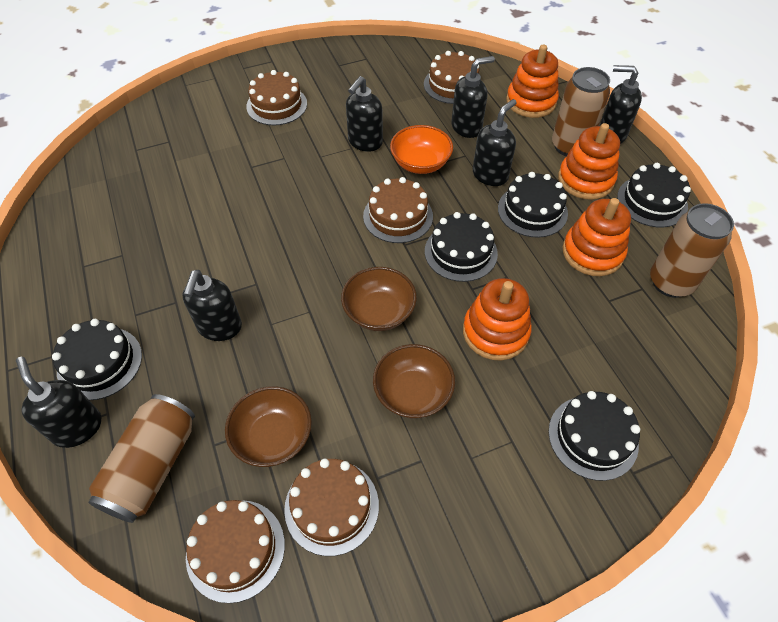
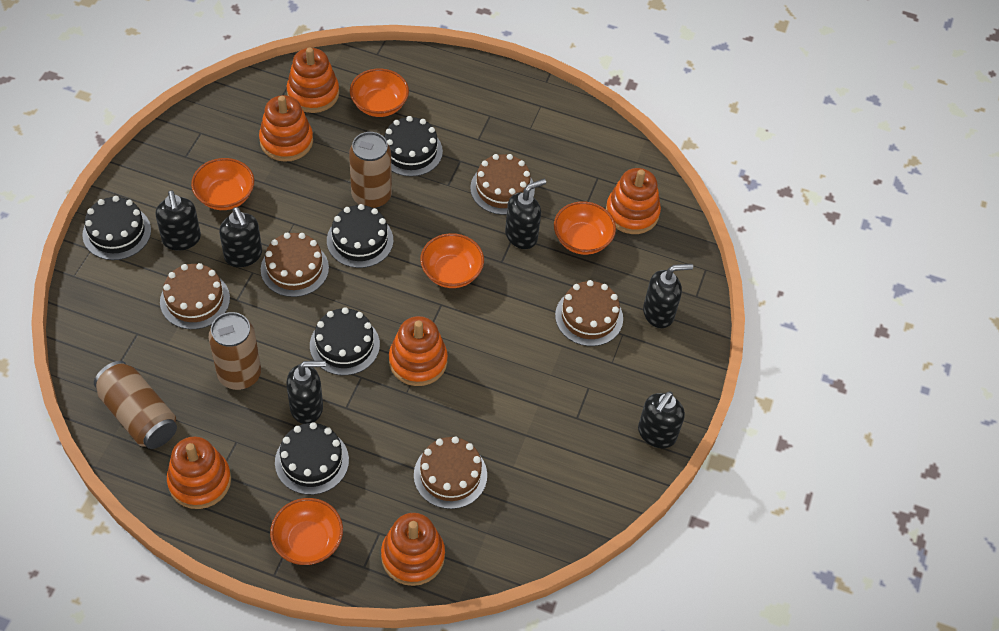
brown bowl: 3 -> 0
orange bowl: 1 -> 5
orange stacking toy: 4 -> 6

